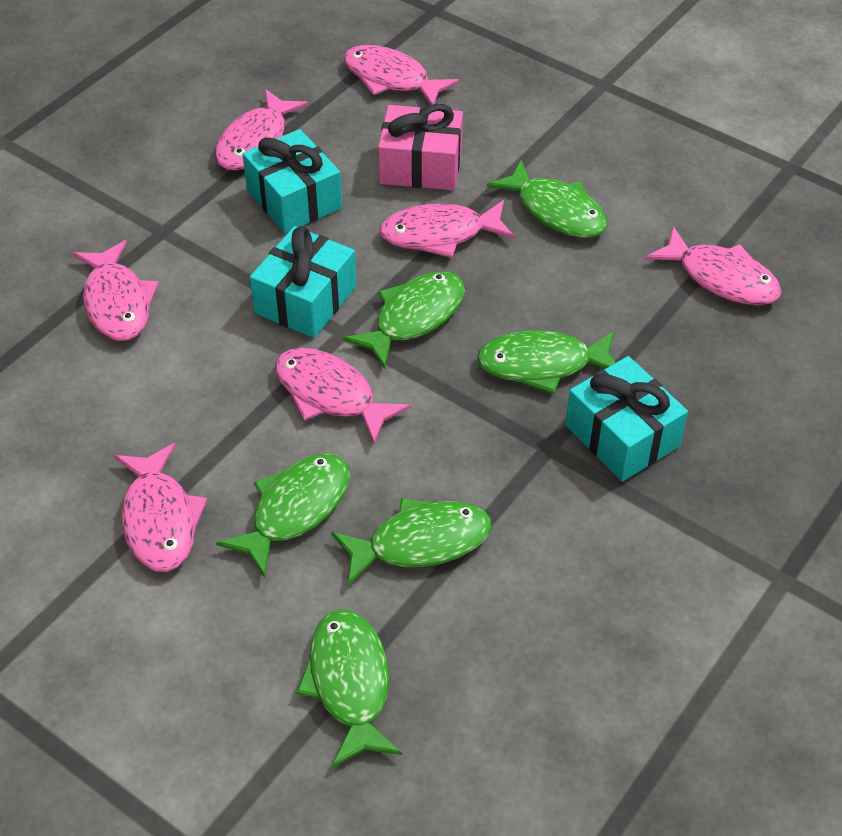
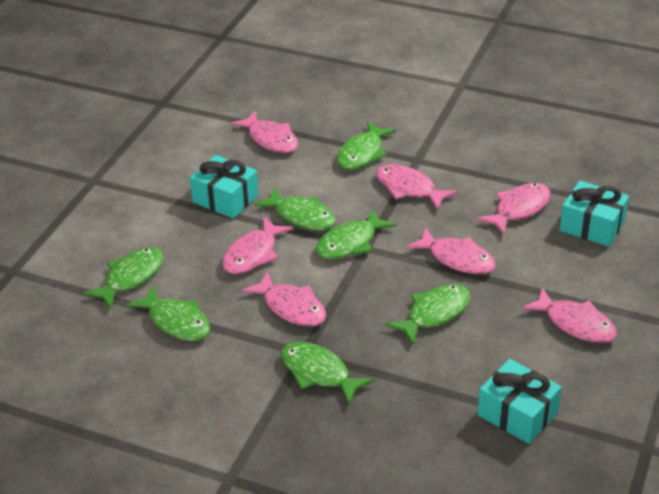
green fish: 6 -> 7
pink gift: 1 -> 0

